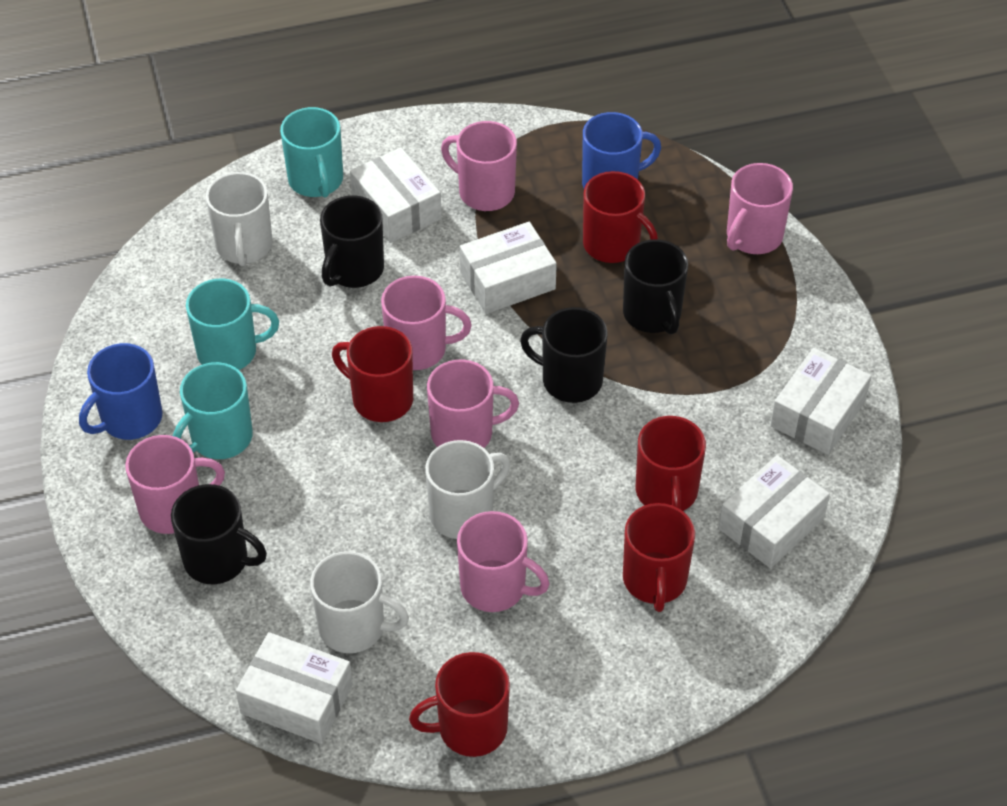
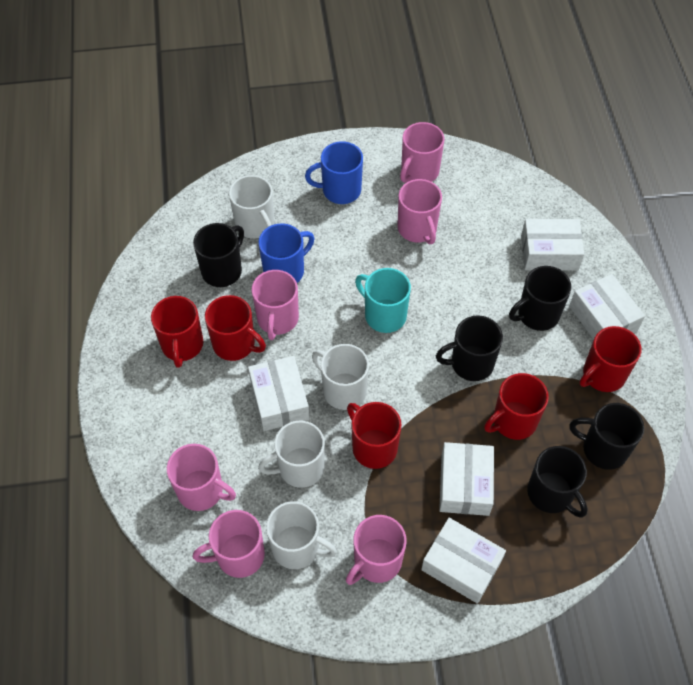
black mug: 4 -> 5
turquoise mug: 3 -> 1
white mug: 3 -> 4

